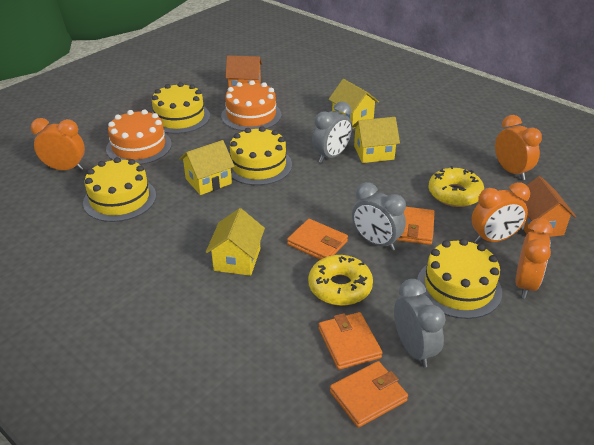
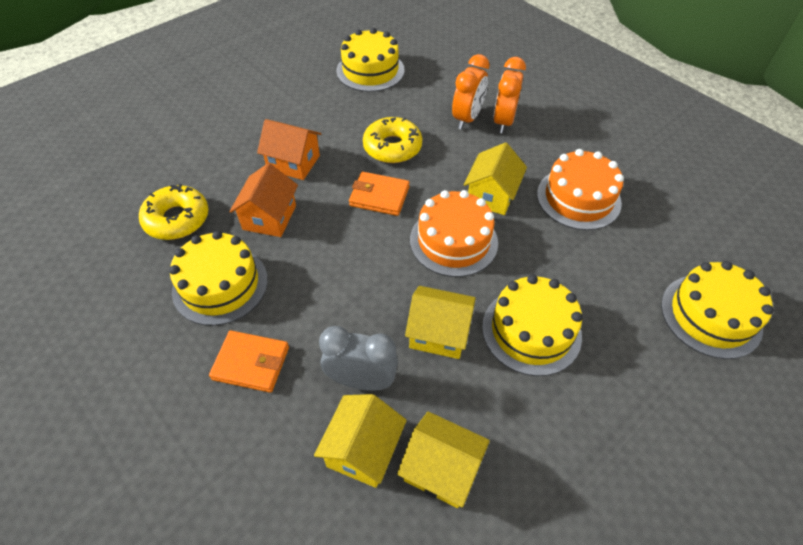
grey clock: 3 -> 1
orange clock: 4 -> 2
orange wallet: 4 -> 2

